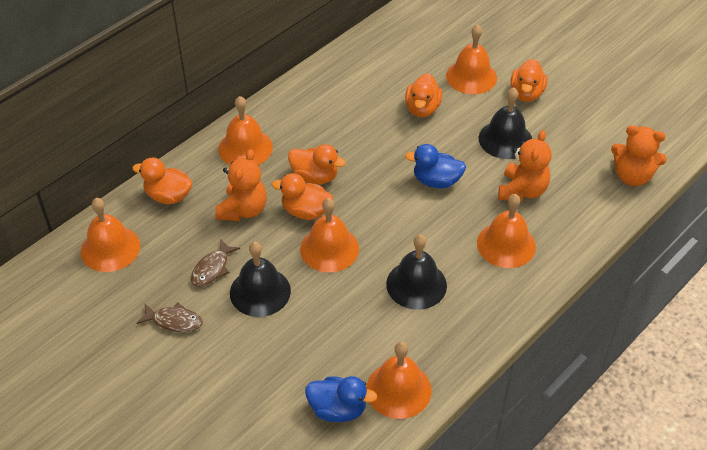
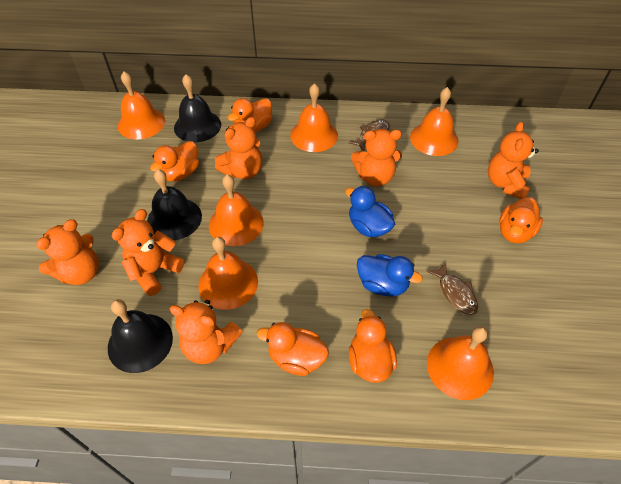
orange teddy bear: 3 -> 6

